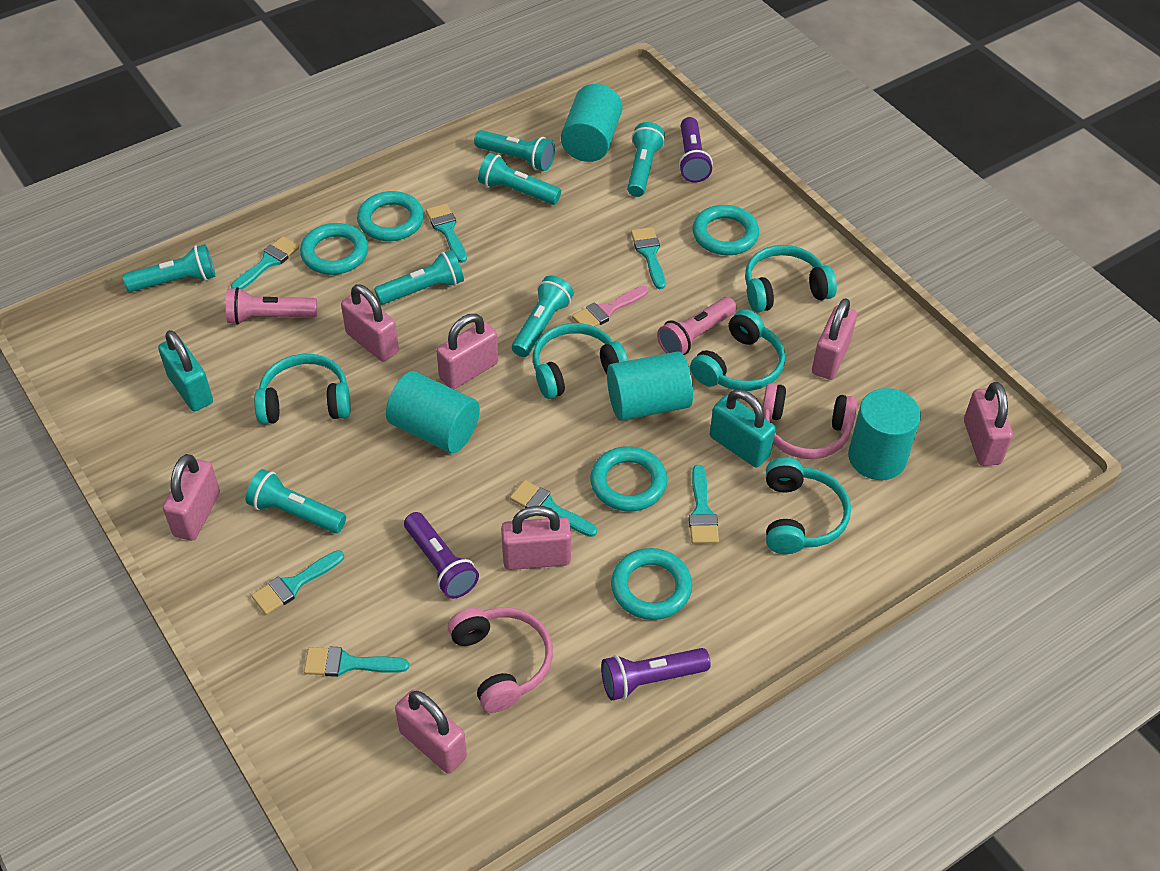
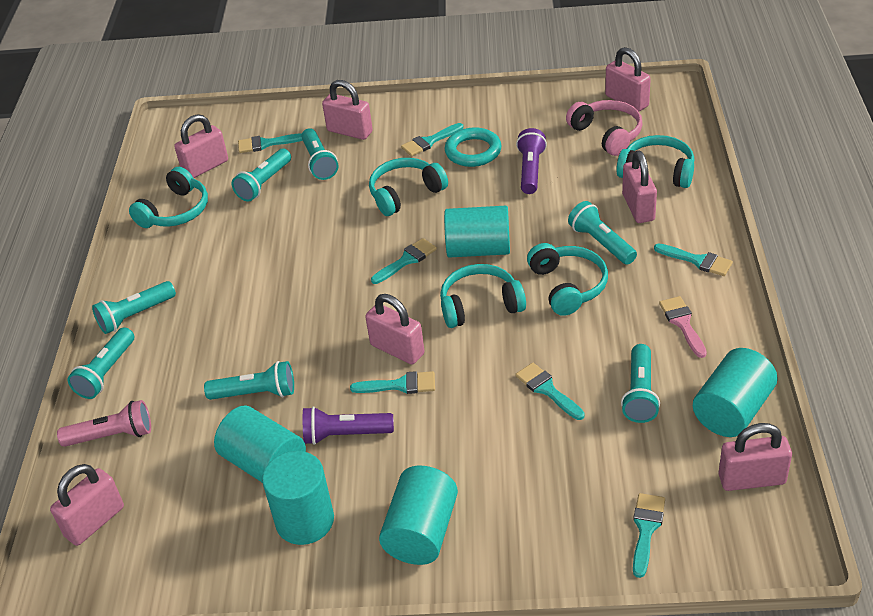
pink flashlight: 2 -> 1
pink headphones: 2 -> 1
purple flashlight: 3 -> 2
turquoise cylinder: 4 -> 5
turquoise padlock: 2 -> 0
turquoise ring: 5 -> 1

